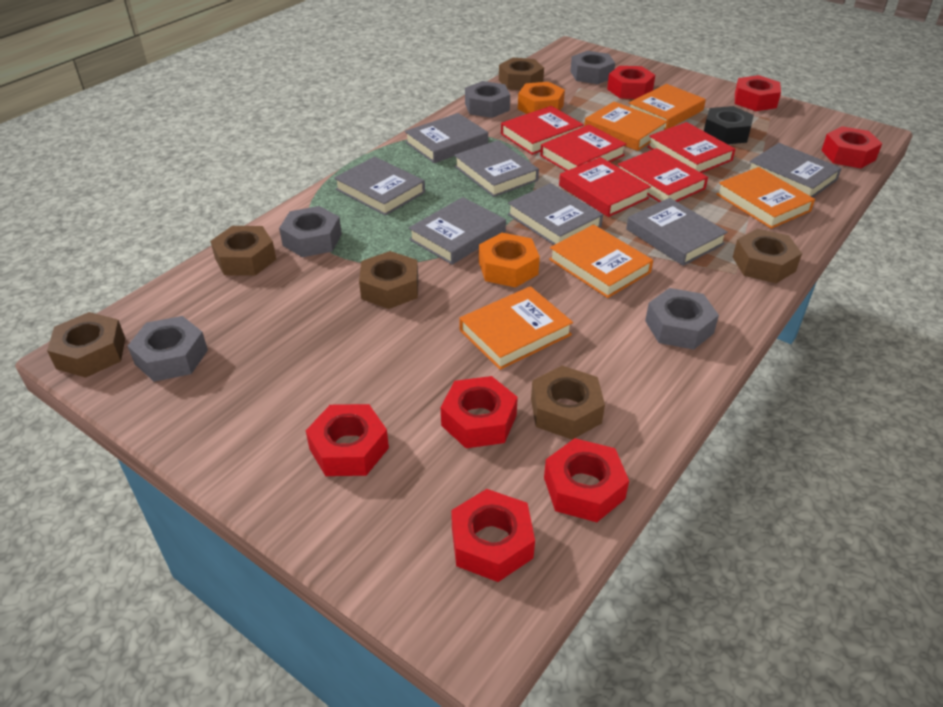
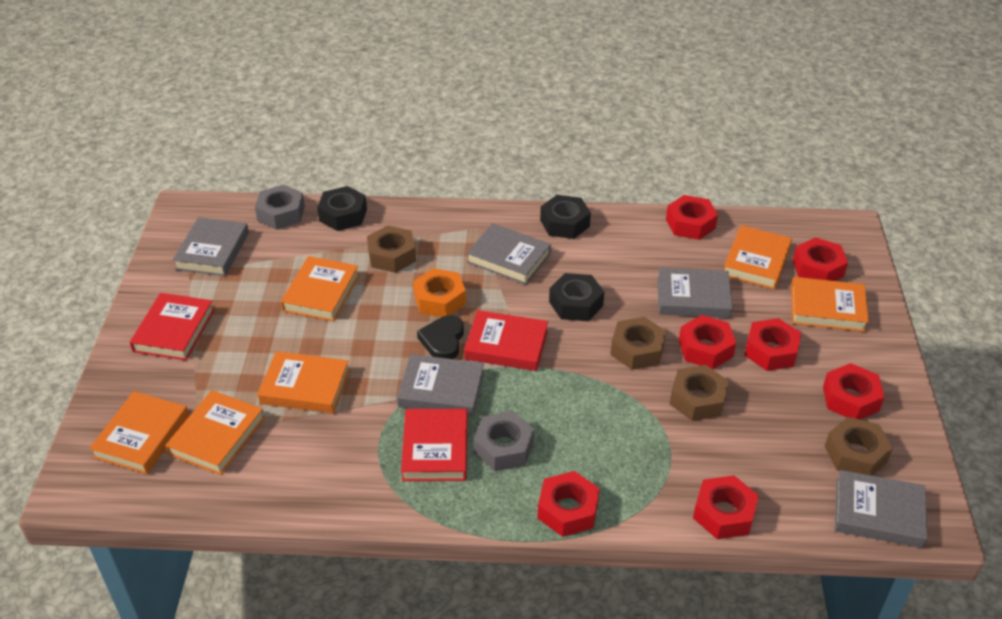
black heart: 0 -> 1
black nut: 1 -> 3
brown nut: 6 -> 4
grey book: 7 -> 5
grey nut: 5 -> 2
orange book: 5 -> 6
orange nut: 2 -> 1
red book: 5 -> 3

